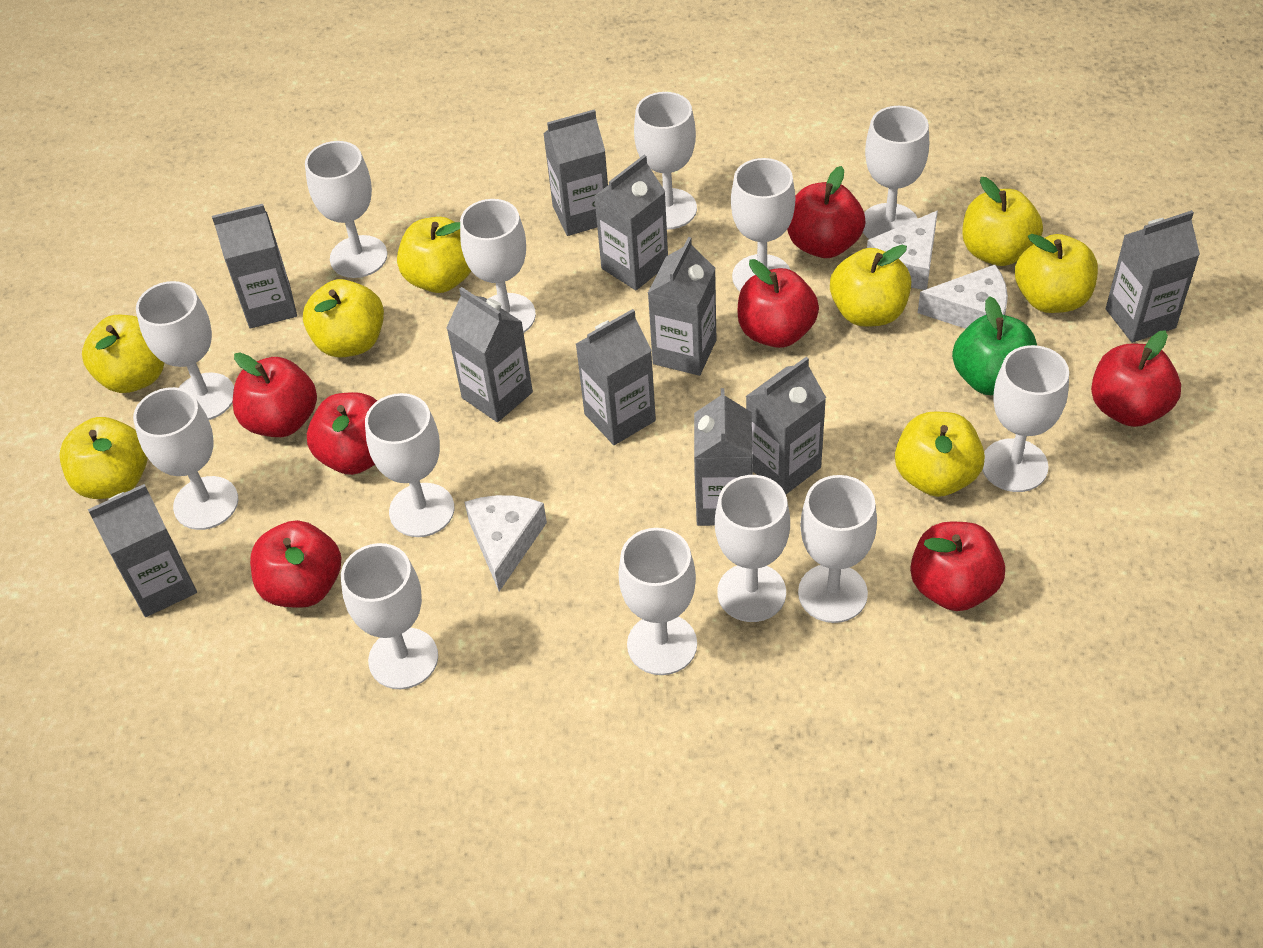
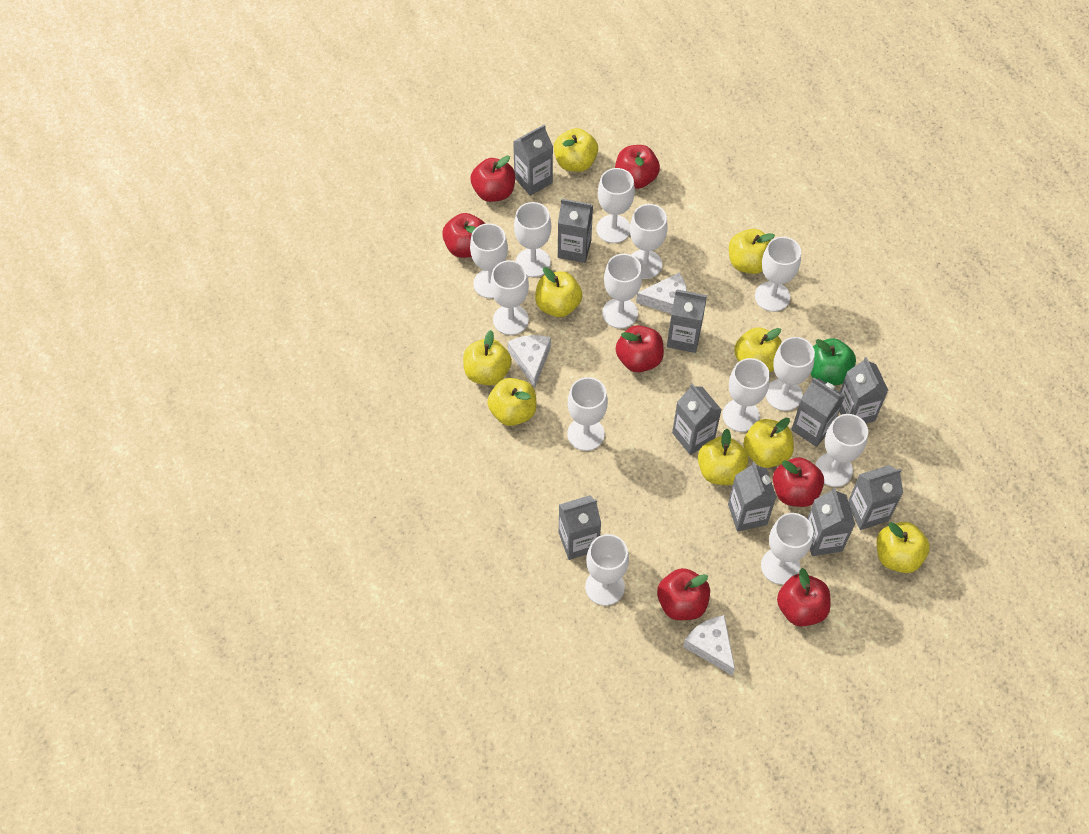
yellow apple: 8 -> 9

